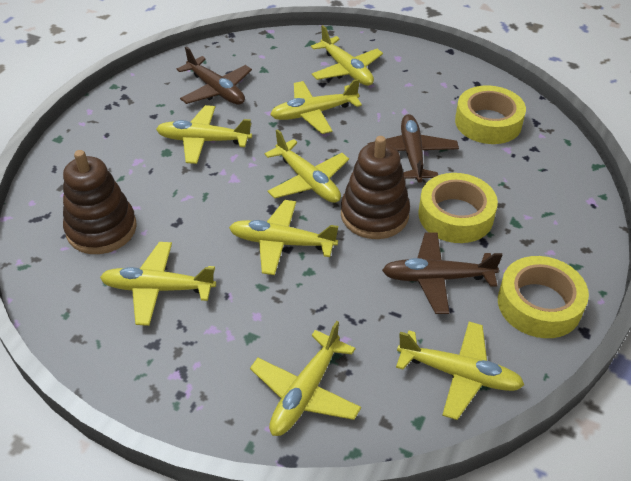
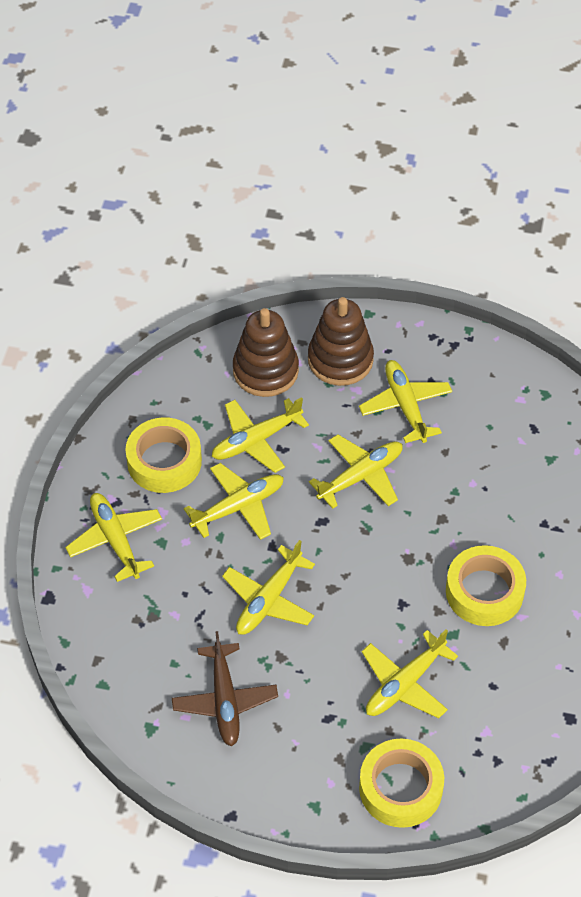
brown plane: 3 -> 1
yellow plane: 8 -> 7

